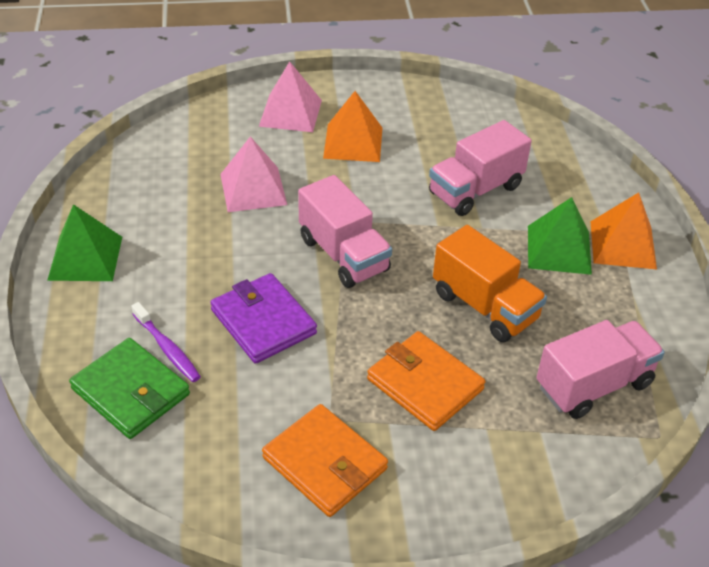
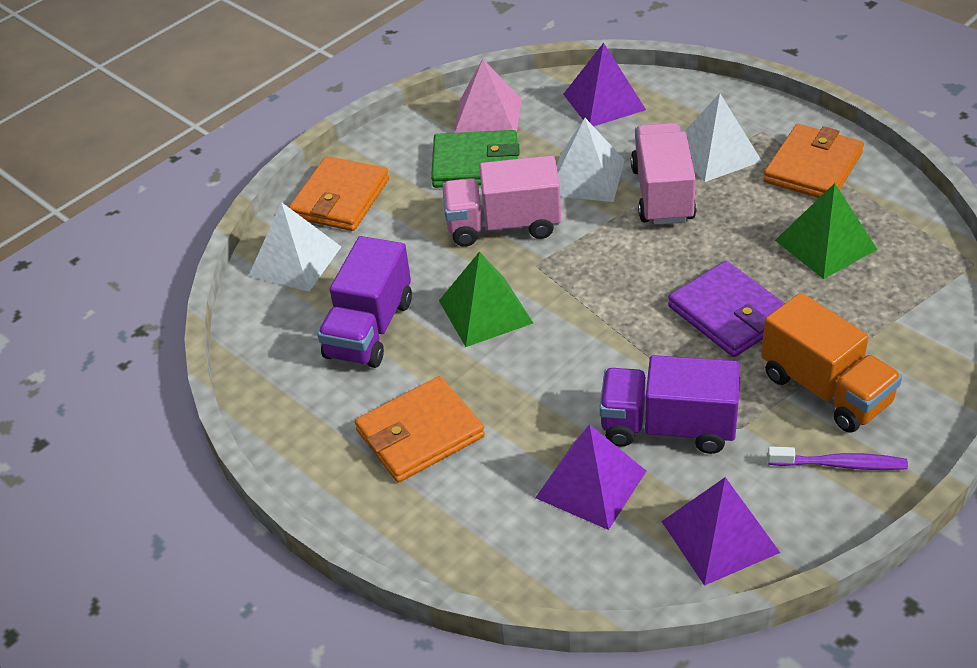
orange pyramid: 2 -> 0
orange wallet: 2 -> 3
pink pyramid: 2 -> 1
pink truck: 3 -> 2
purple pyramid: 0 -> 3
purple truck: 0 -> 2
white pyramid: 0 -> 3

